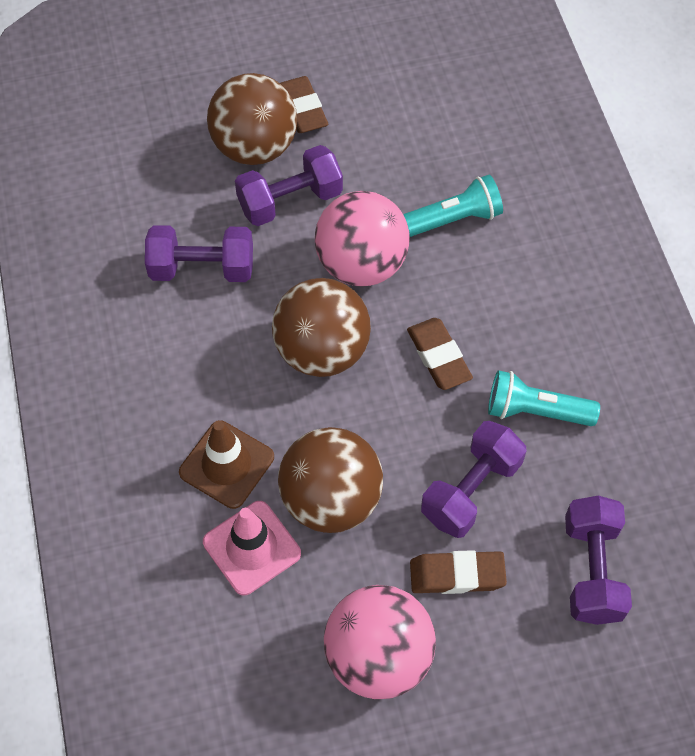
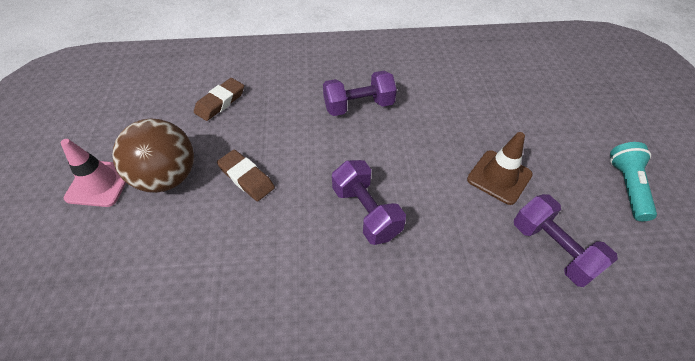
brown ball: 3 -> 1
brown eraser: 3 -> 2
pink ball: 2 -> 0
purple dumbbell: 4 -> 3
turquoise flashlight: 2 -> 1

